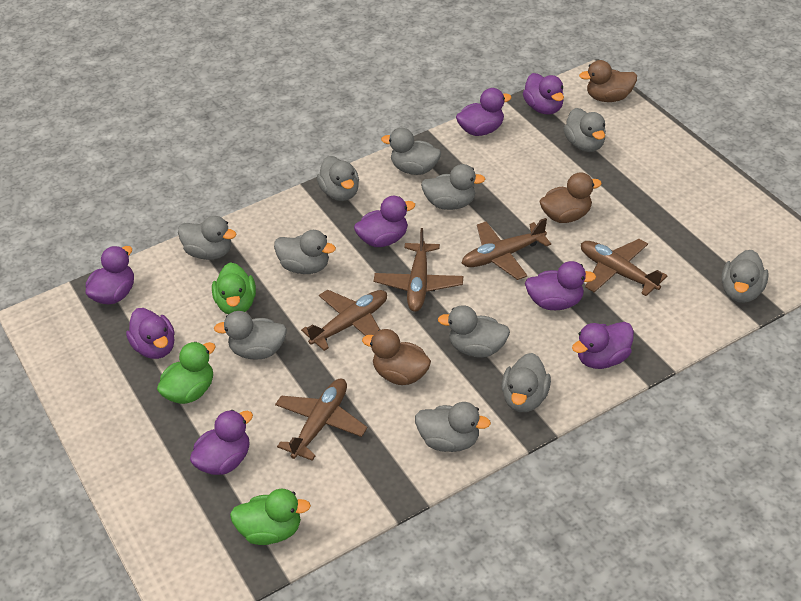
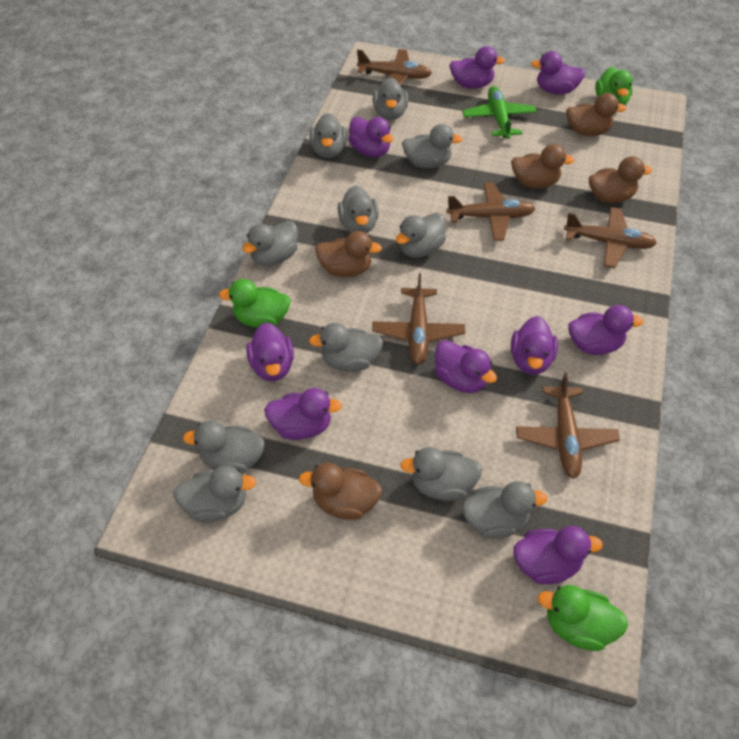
brown duck: 3 -> 5
green plane: 0 -> 1
purple duck: 8 -> 9

